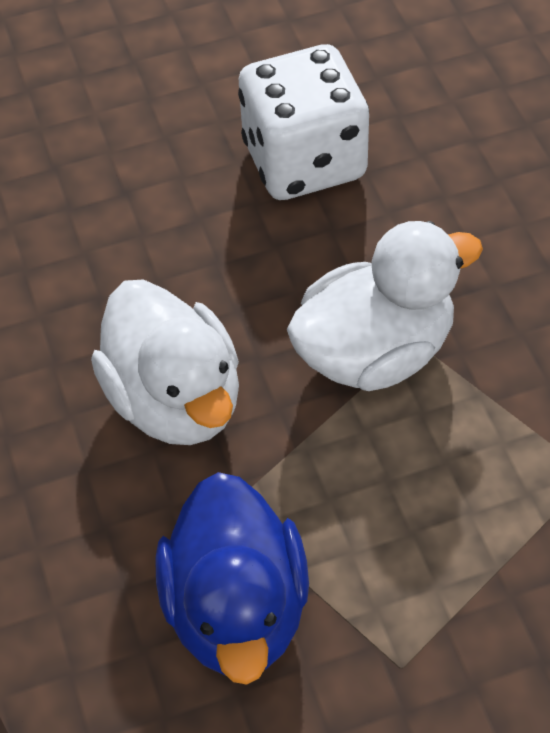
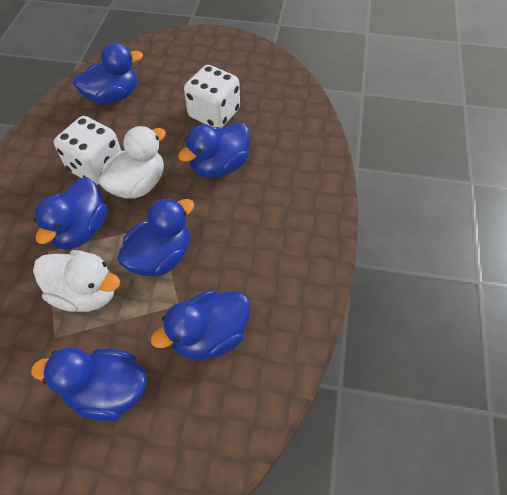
blue duck: 1 -> 6
white dice: 1 -> 2

